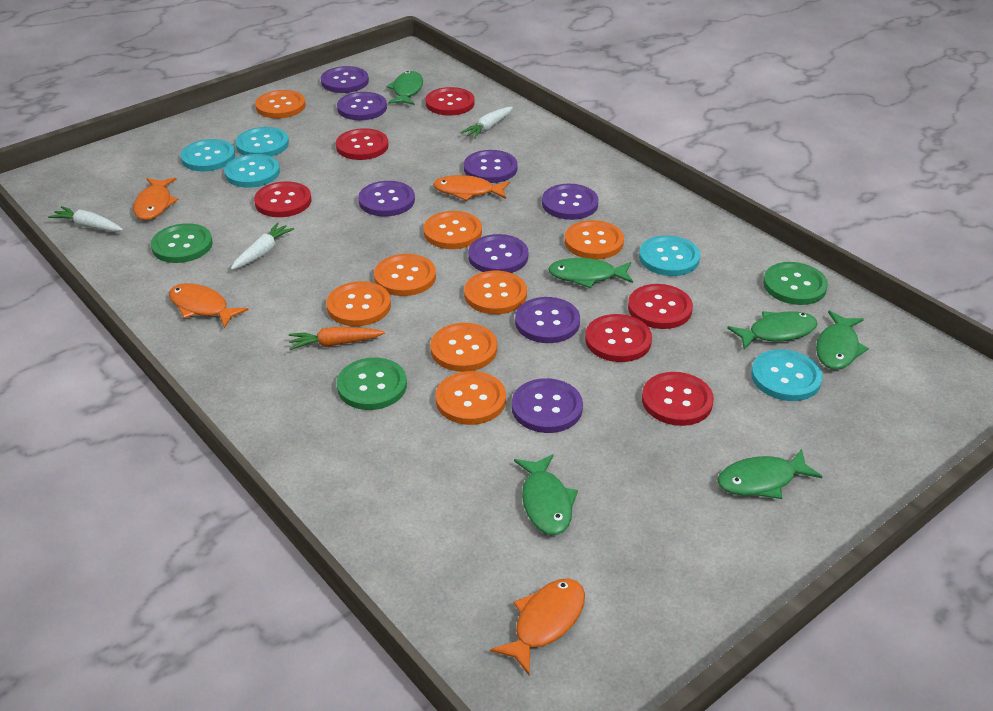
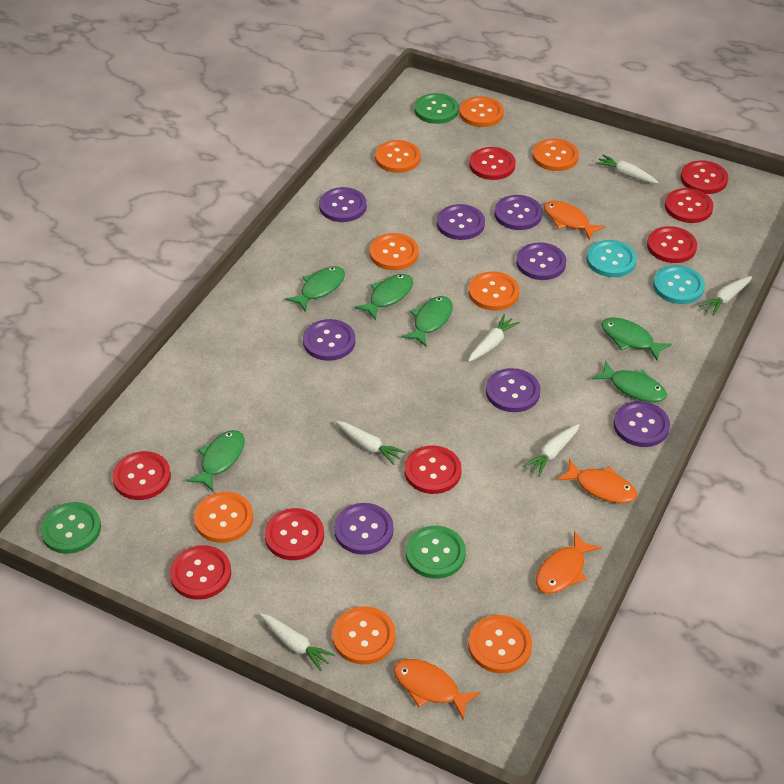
orange carrot: 1 -> 0
red button: 6 -> 8
turquoise button: 5 -> 2
white carrot: 3 -> 6

